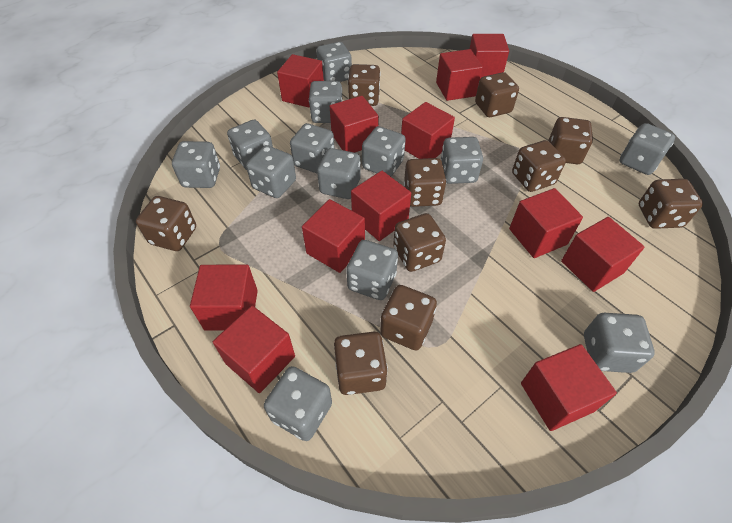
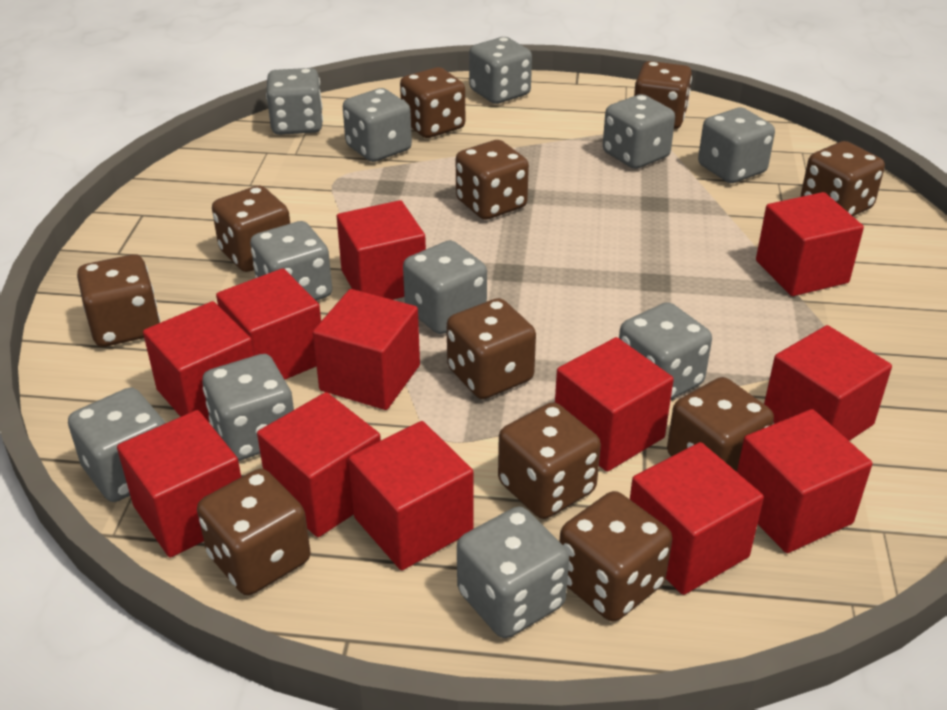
brown dice: 10 -> 11
grey dice: 13 -> 11

